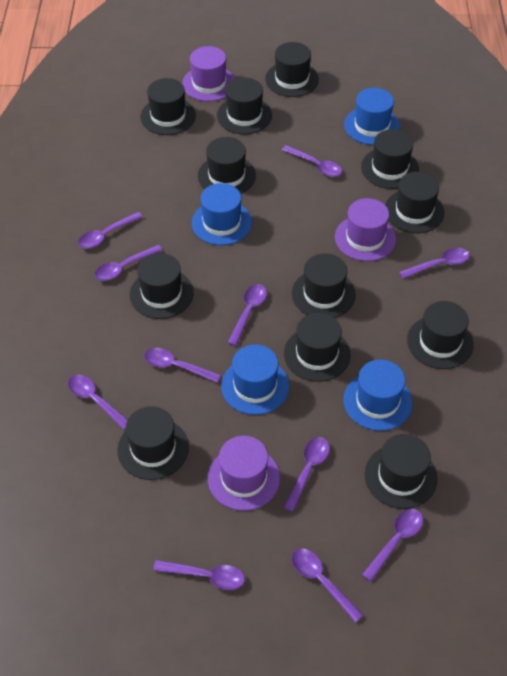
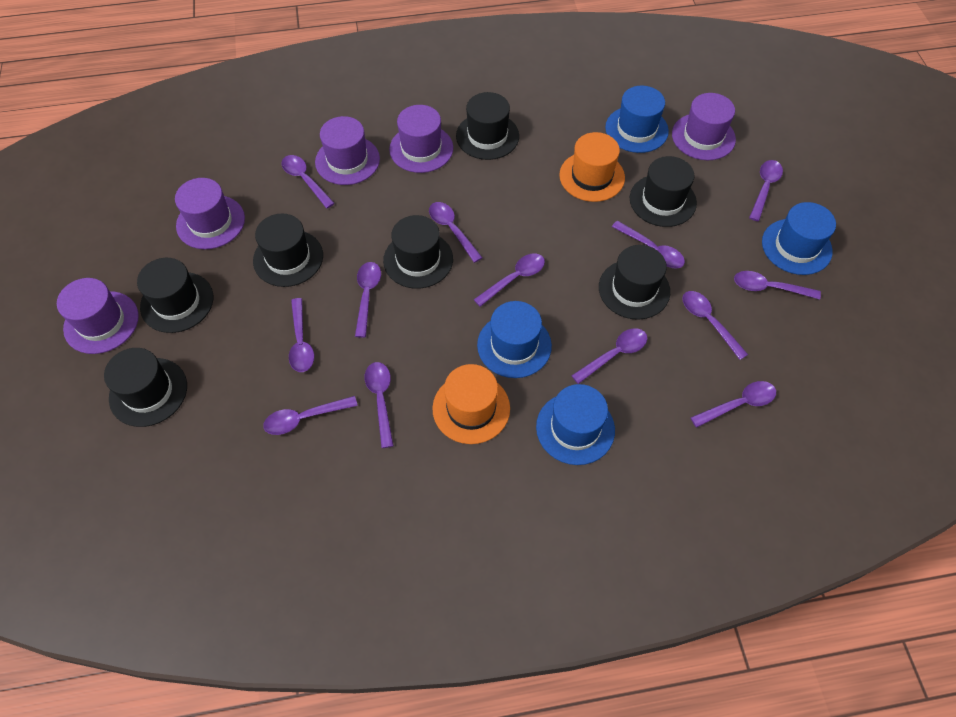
black hat: 12 -> 7
orange hat: 0 -> 2
purple hat: 3 -> 5
purple spoon: 11 -> 13

